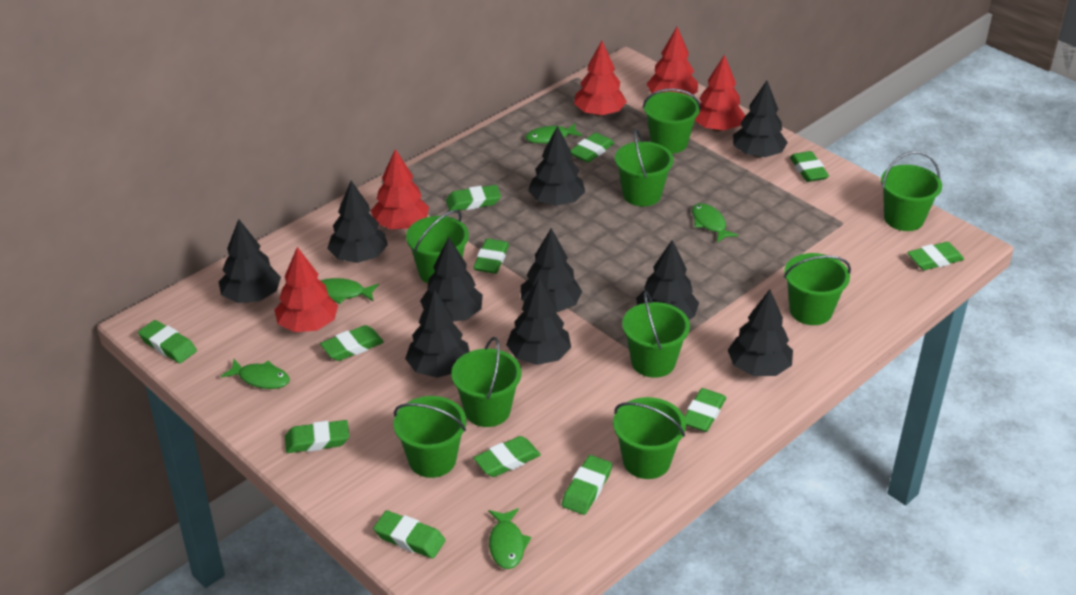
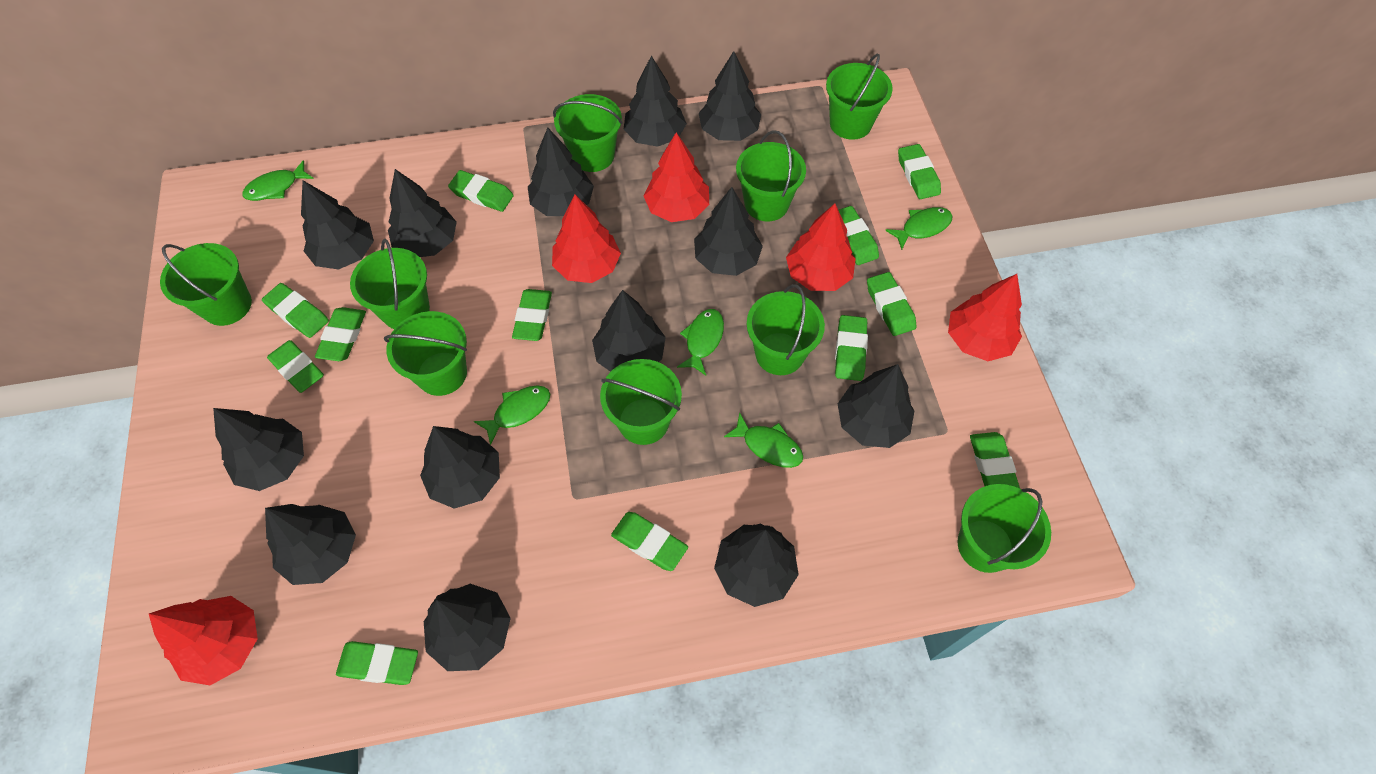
black tree: 10 -> 13

